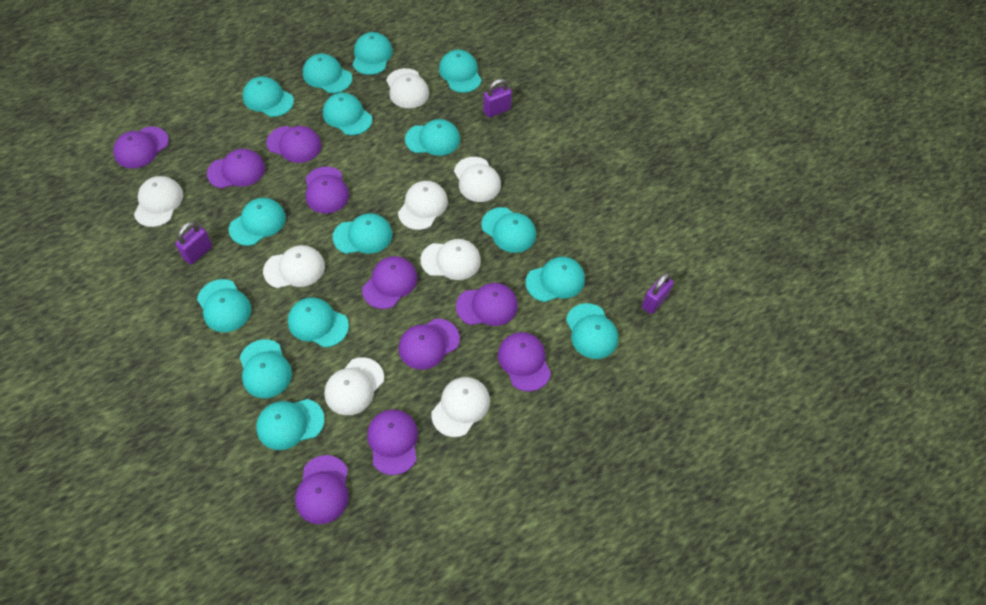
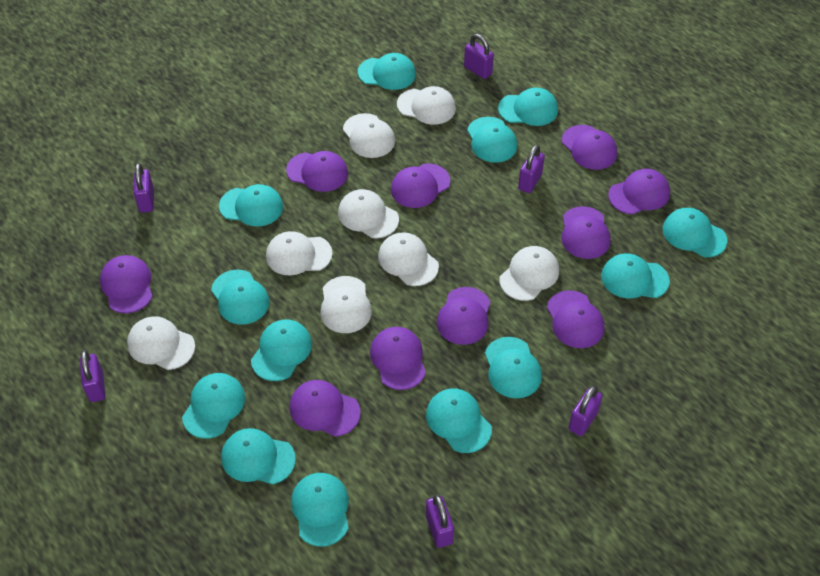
purple padlock: 3 -> 6
turquoise cap: 15 -> 13

